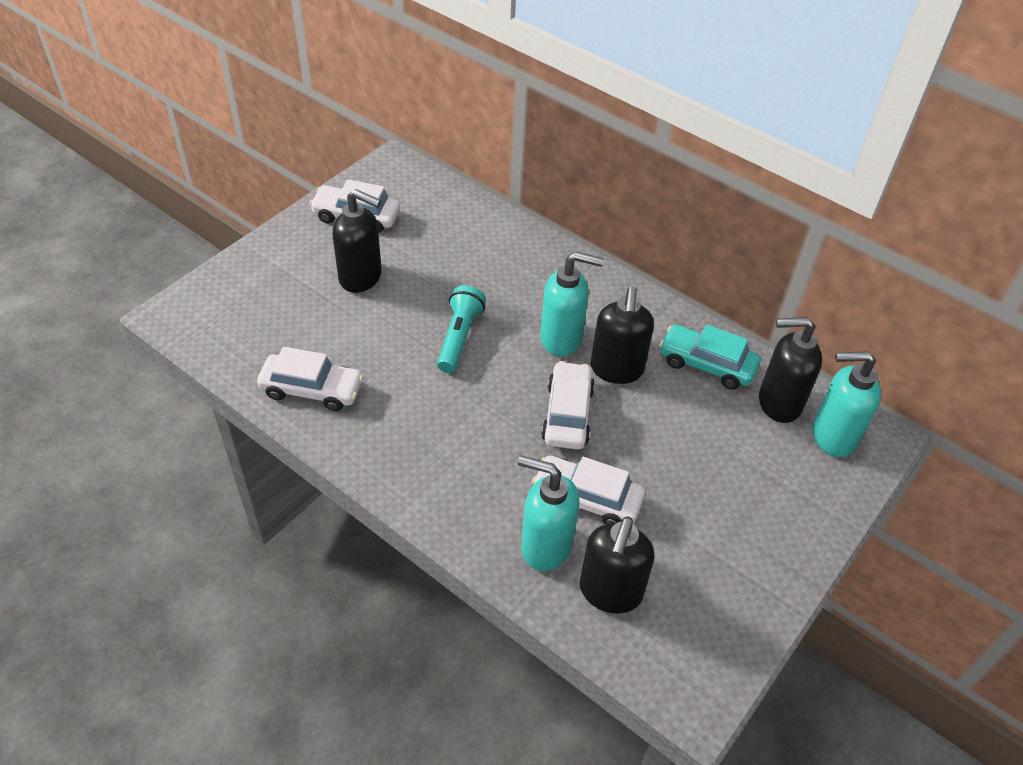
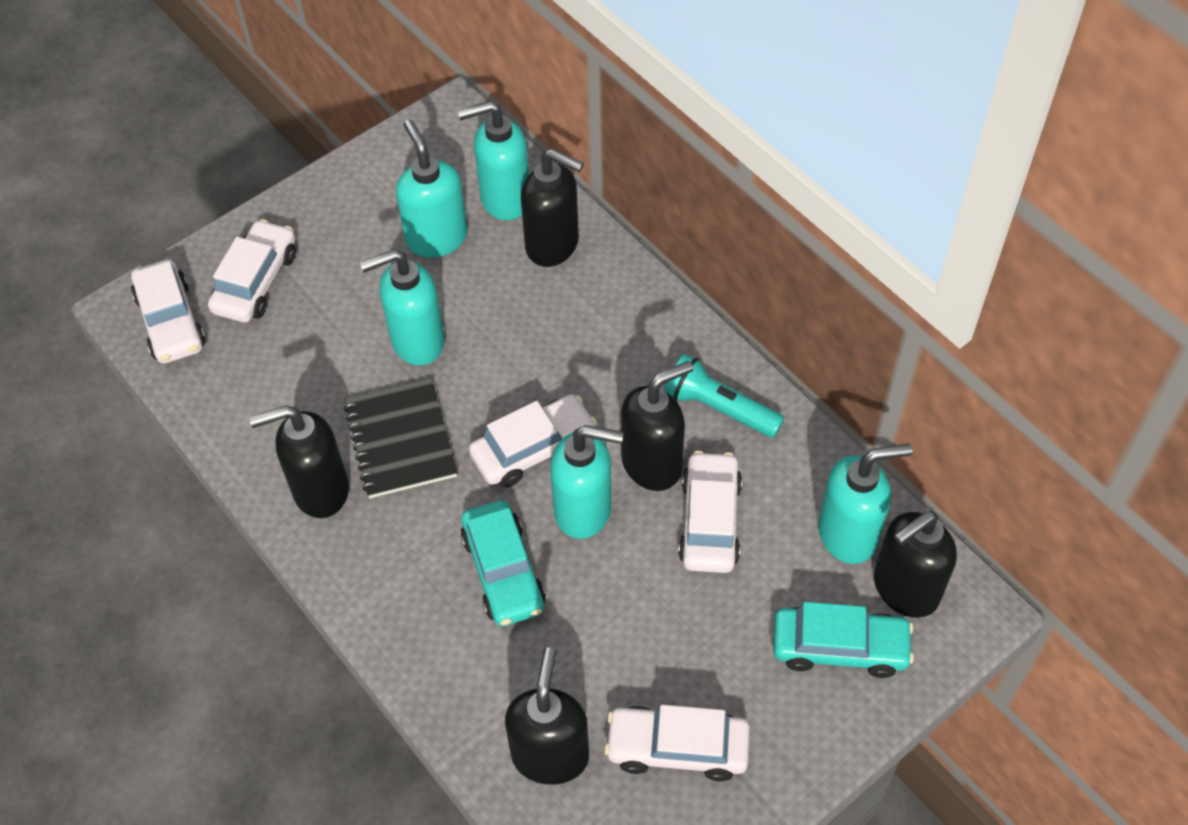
black notebook: 0 -> 1
black soap dispenser: 4 -> 5
turquoise car: 1 -> 2
turquoise soap dispenser: 3 -> 5
white car: 4 -> 5

